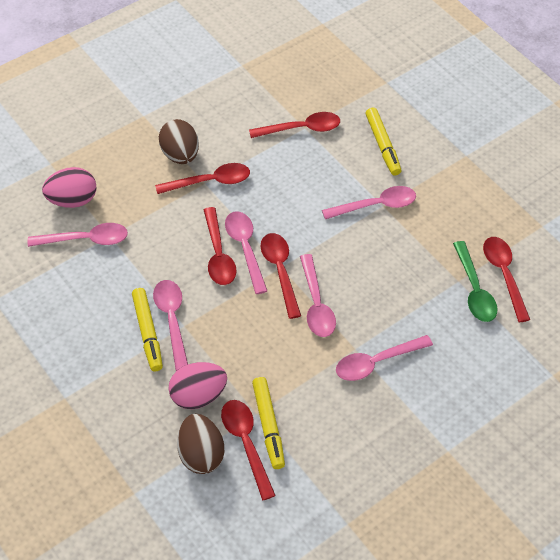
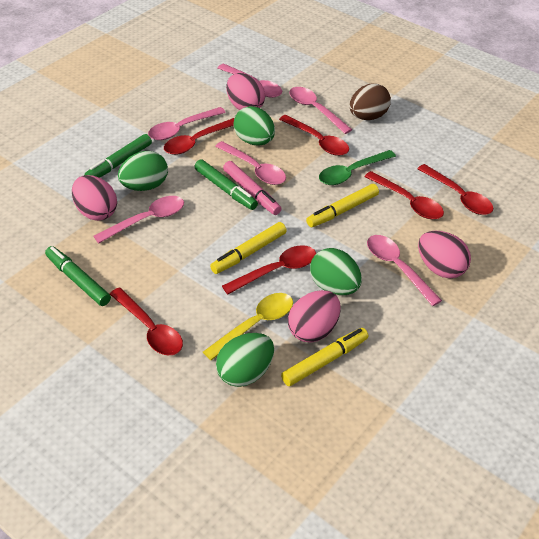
brown egg: 2 -> 1
green egg: 0 -> 4
green marker: 0 -> 3
pink egg: 2 -> 4
pink marker: 0 -> 1
yellow spoon: 0 -> 1

